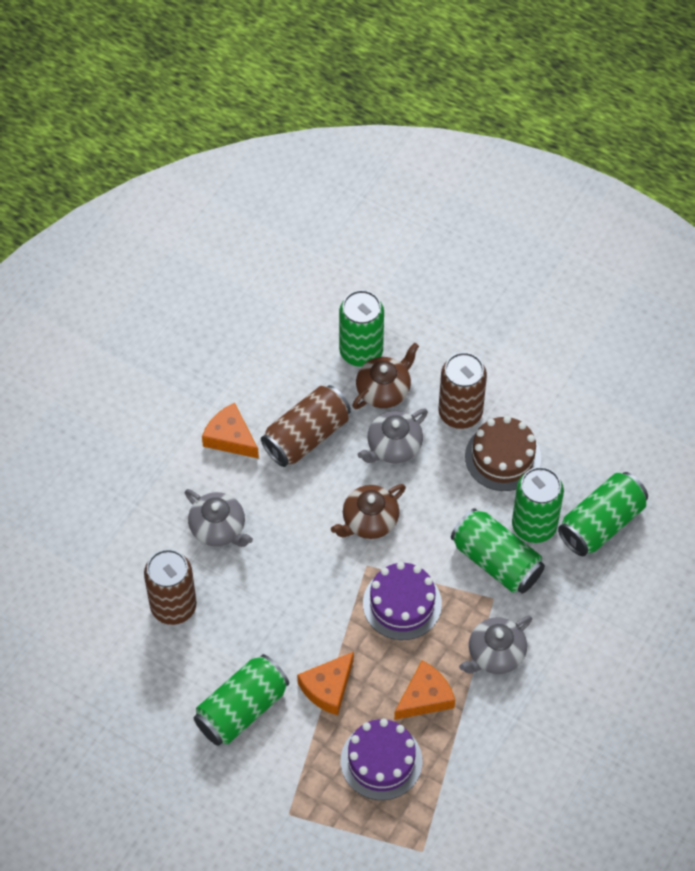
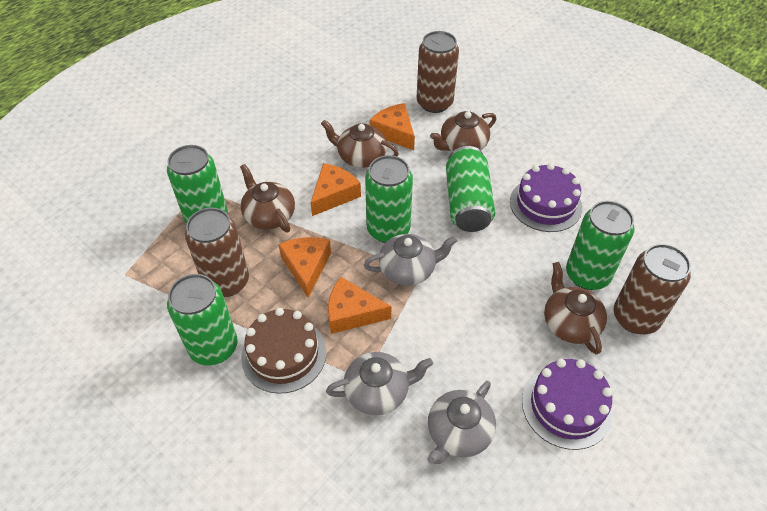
brown teapot: 2 -> 4
orange cheese: 3 -> 4

